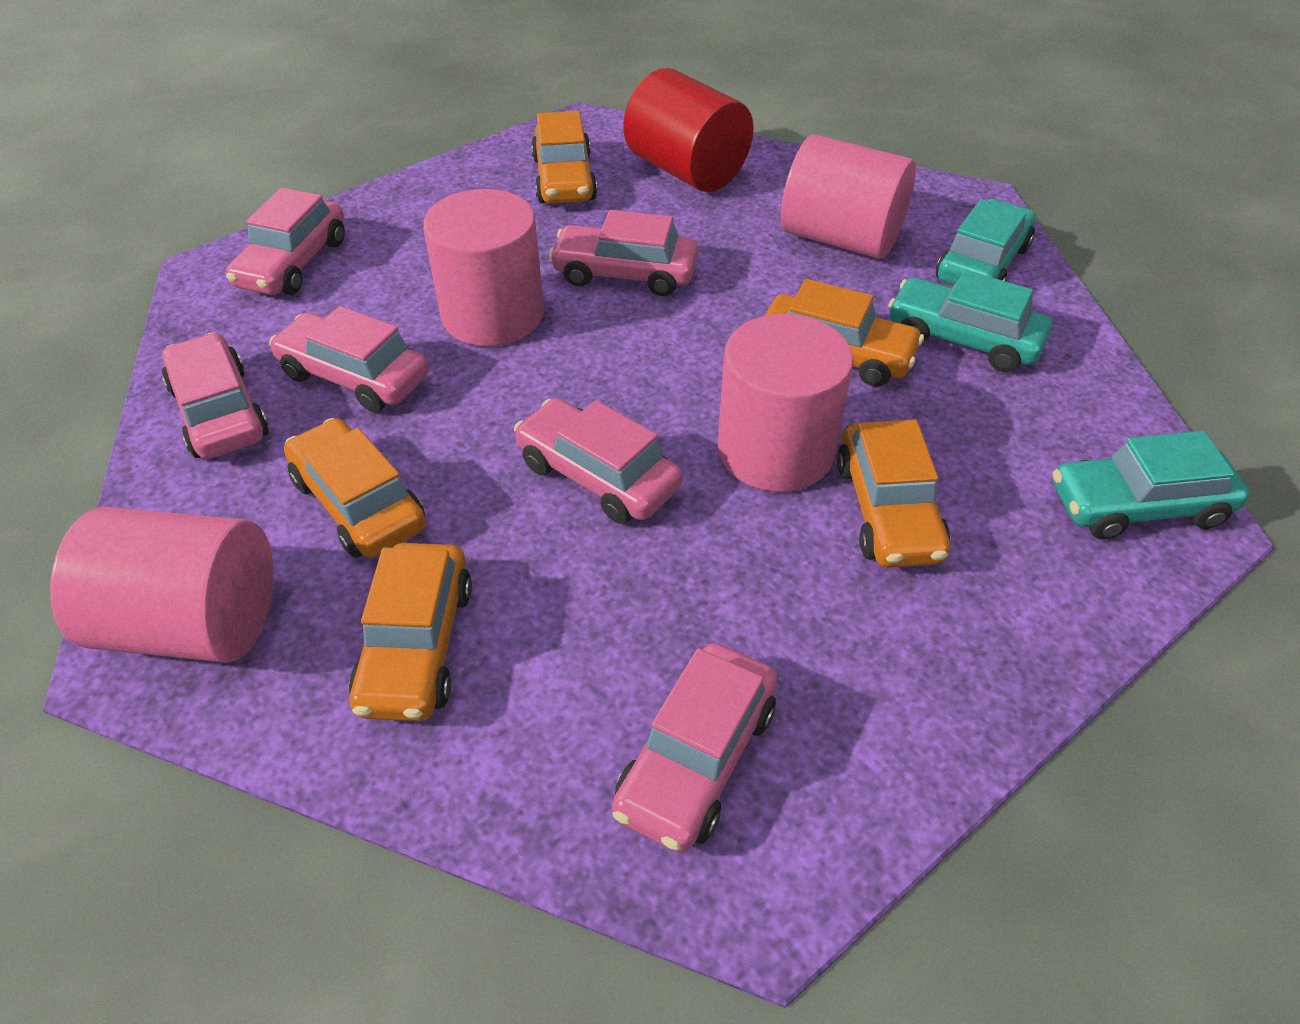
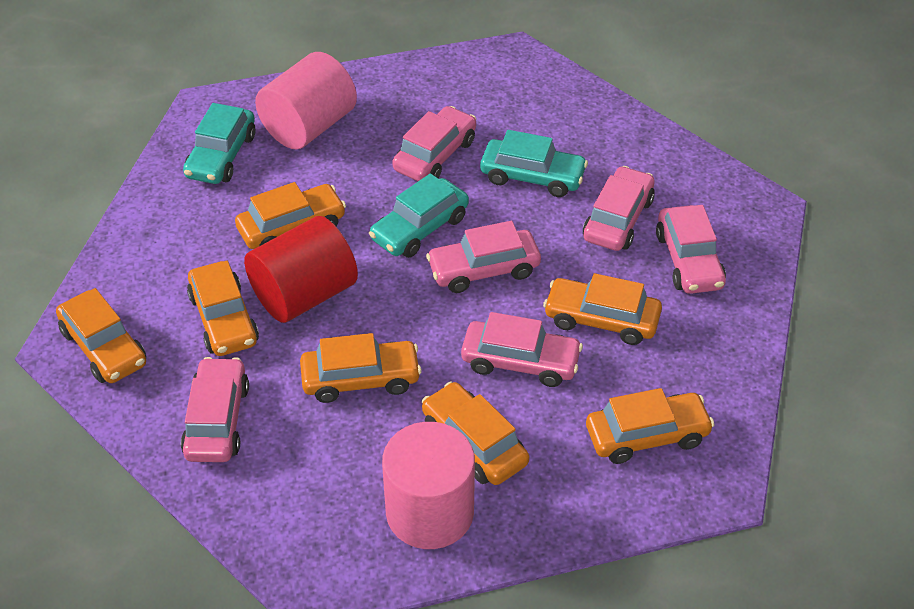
orange car: 5 -> 7
pink cylinder: 4 -> 2

